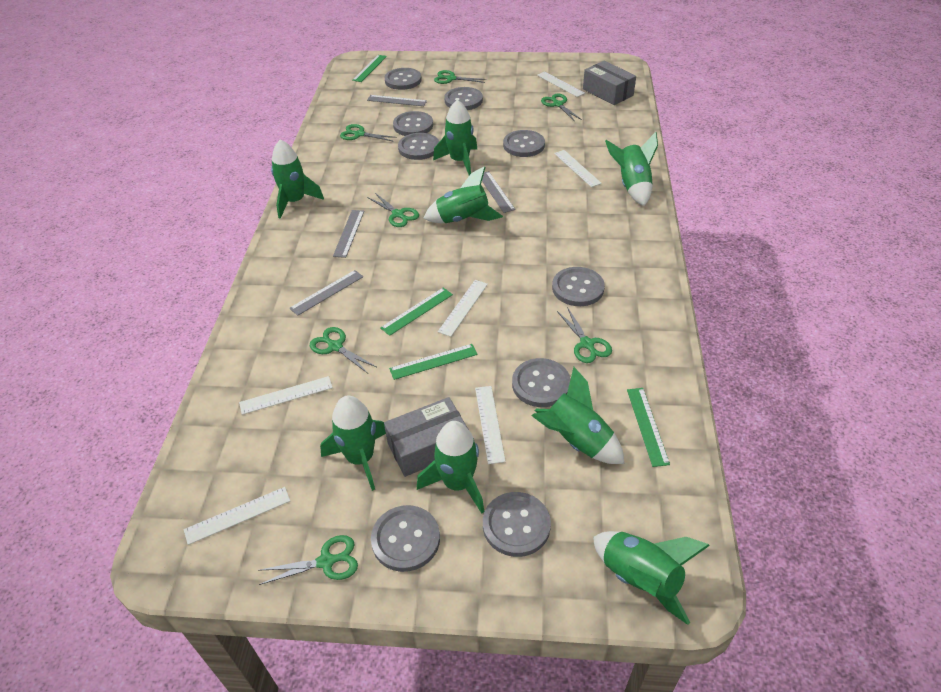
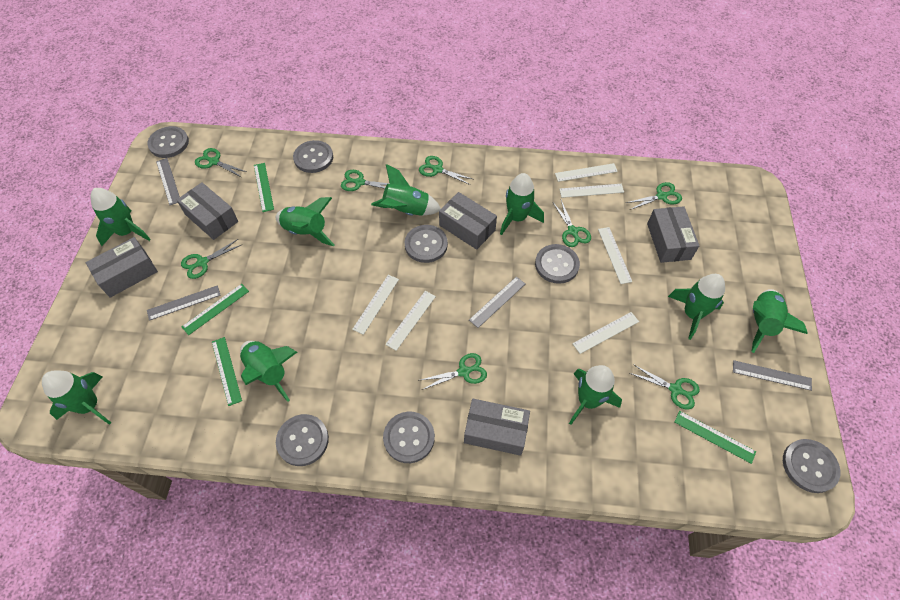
green rocket: 8 -> 9
green scissors: 7 -> 8
grey box: 2 -> 5
grey button: 9 -> 7

